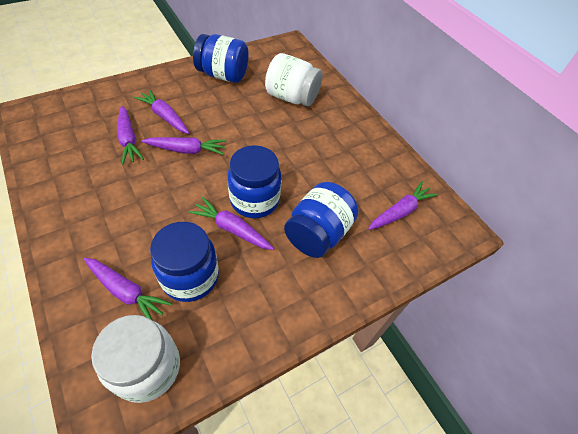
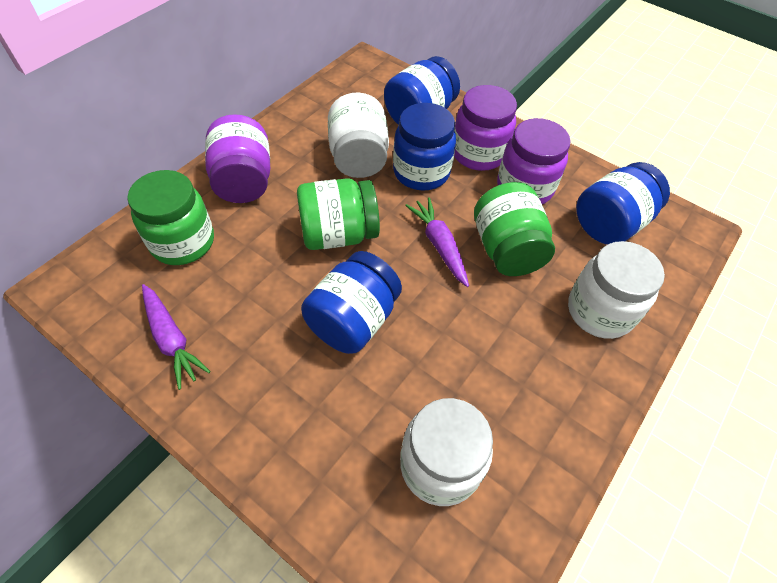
green jar: 0 -> 3
purple carrot: 6 -> 2
purple jar: 0 -> 3
white jar: 2 -> 3

